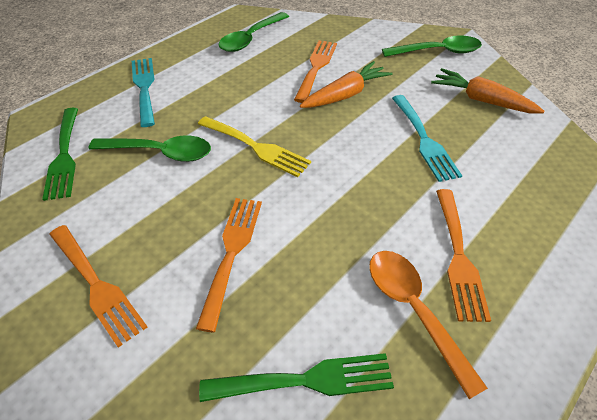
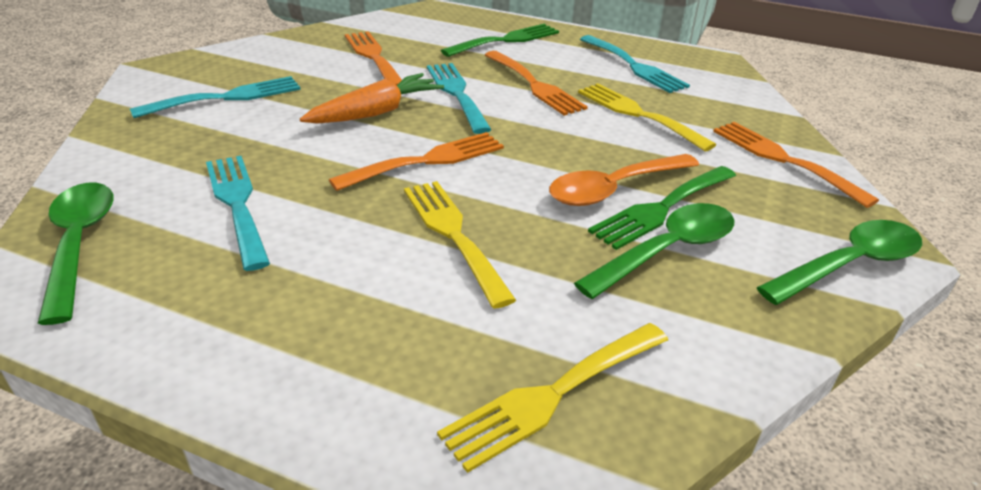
orange carrot: 2 -> 1
turquoise fork: 2 -> 4
yellow fork: 1 -> 3

